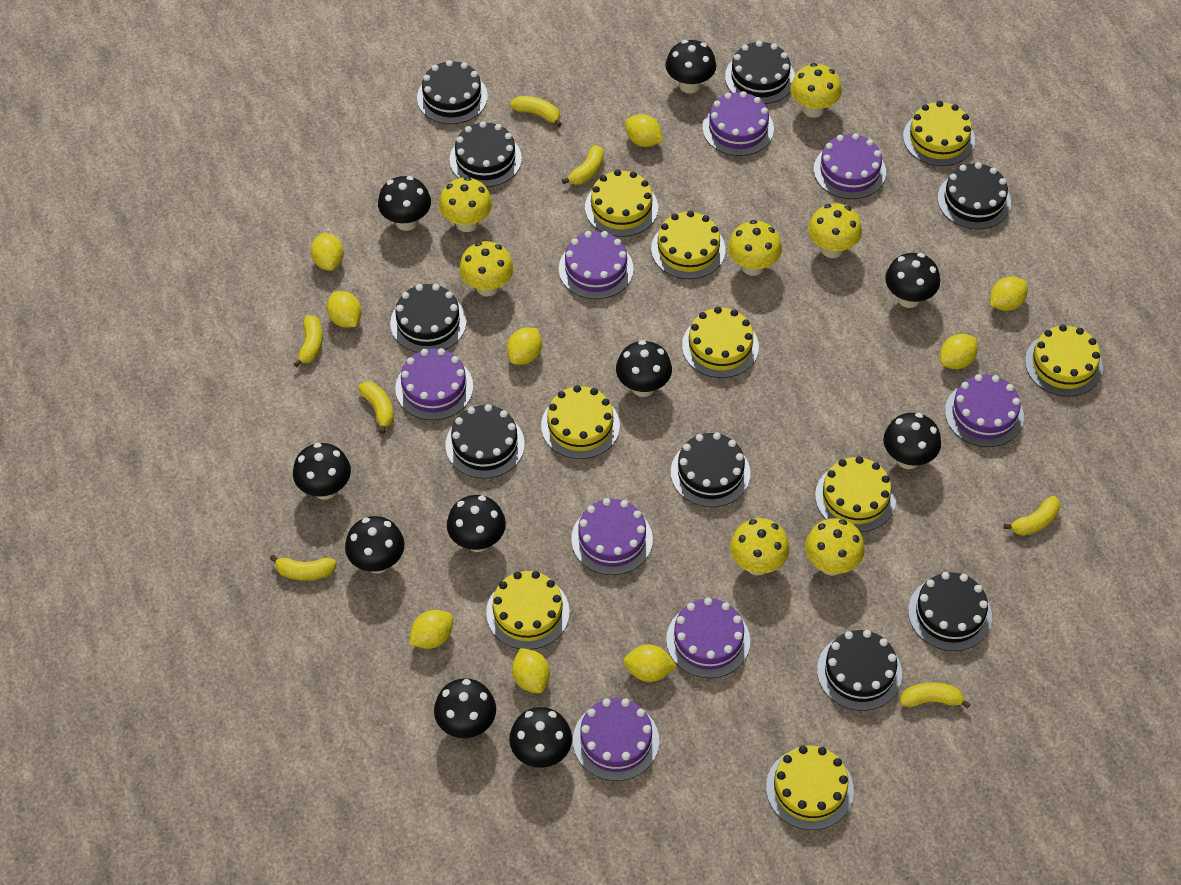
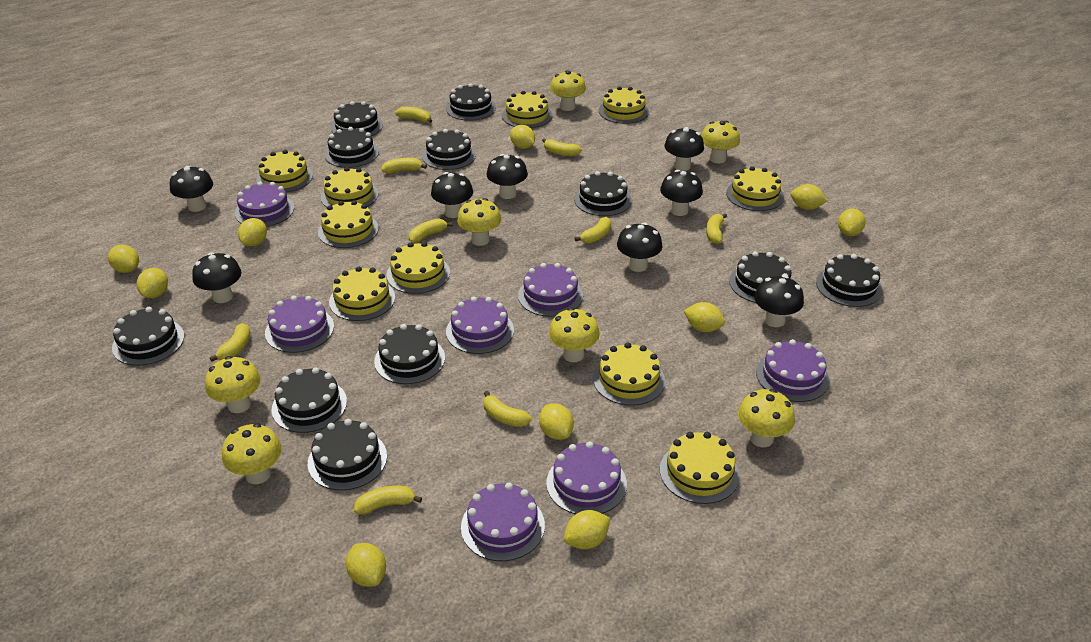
black cake: 9 -> 11
black mushroom: 10 -> 8
purple cake: 8 -> 7
yellow banana: 7 -> 9
yellow cake: 9 -> 10
yellow lemon: 9 -> 10

